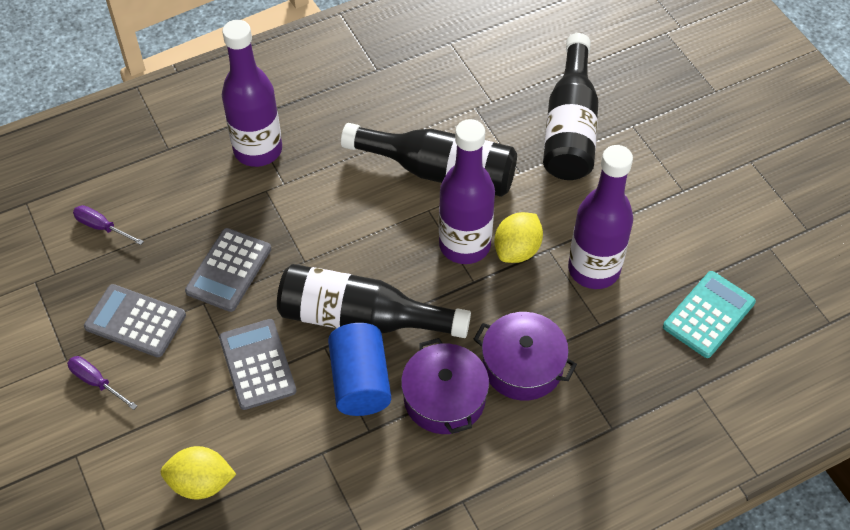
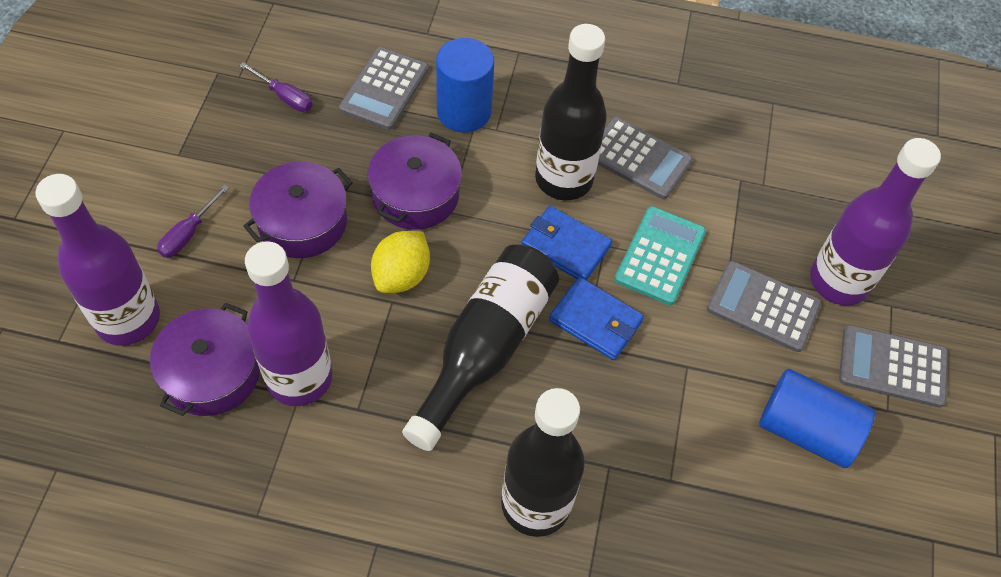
blue cylinder: 1 -> 2
blue wallet: 0 -> 2
grey calculator: 3 -> 4
purple pot: 2 -> 3
yellow lemon: 2 -> 1

